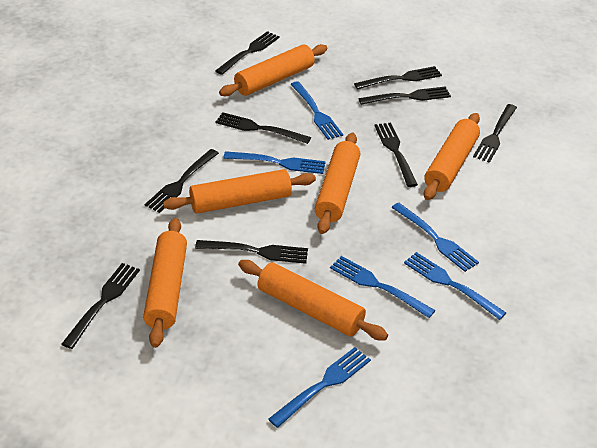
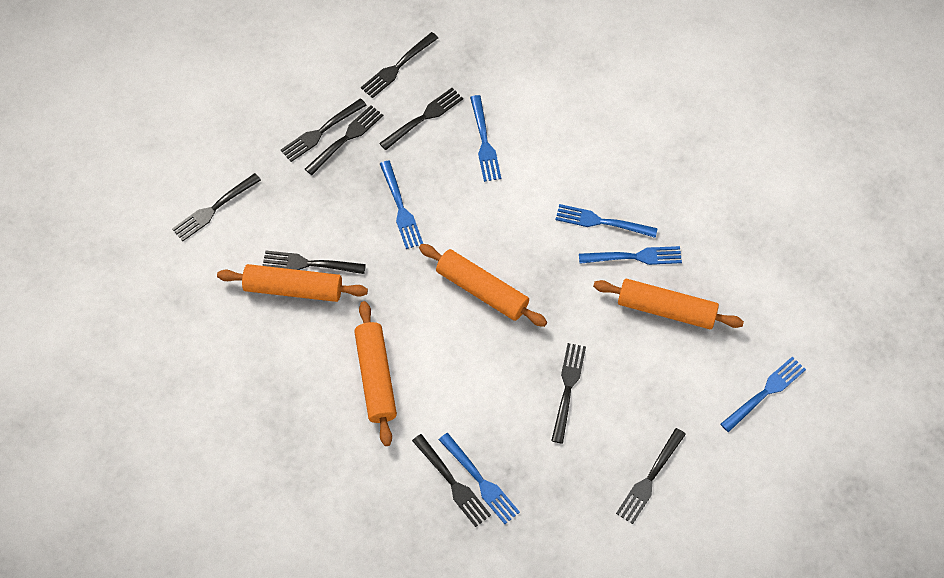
orange rolling pin: 6 -> 4

